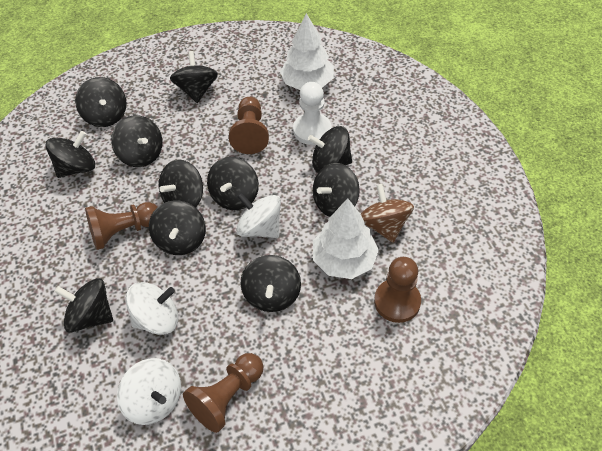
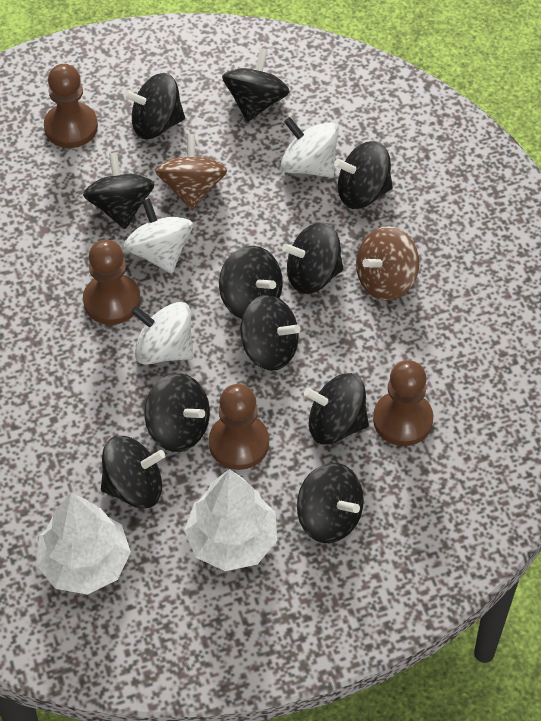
brown spinning top: 1 -> 2
white pawn: 1 -> 0

